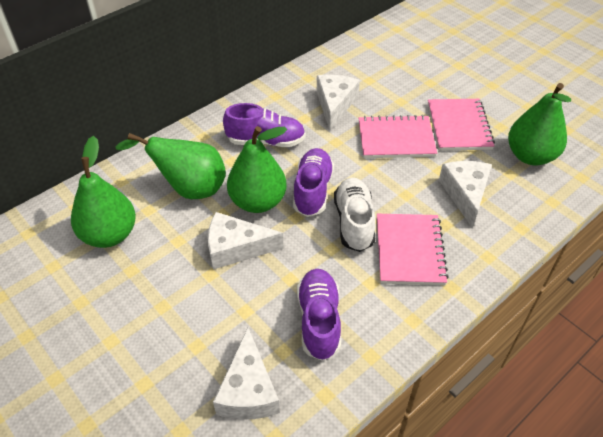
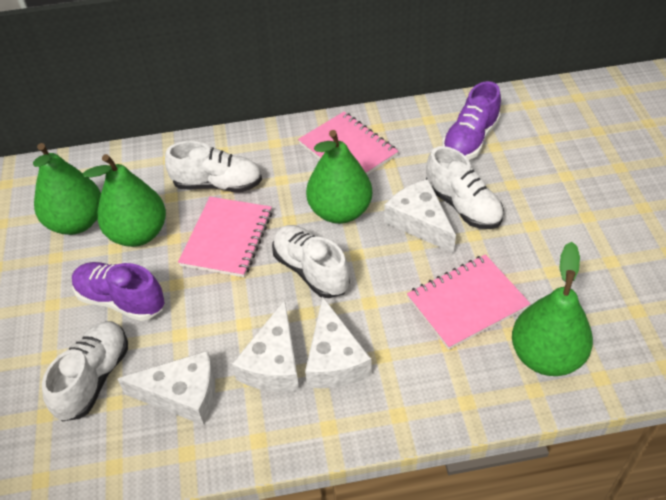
purple shoe: 3 -> 2
white shoe: 1 -> 4

